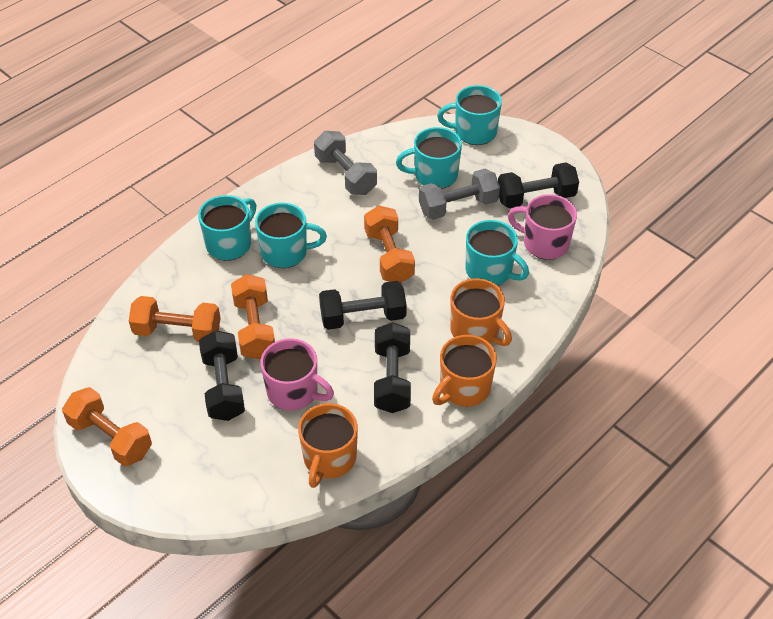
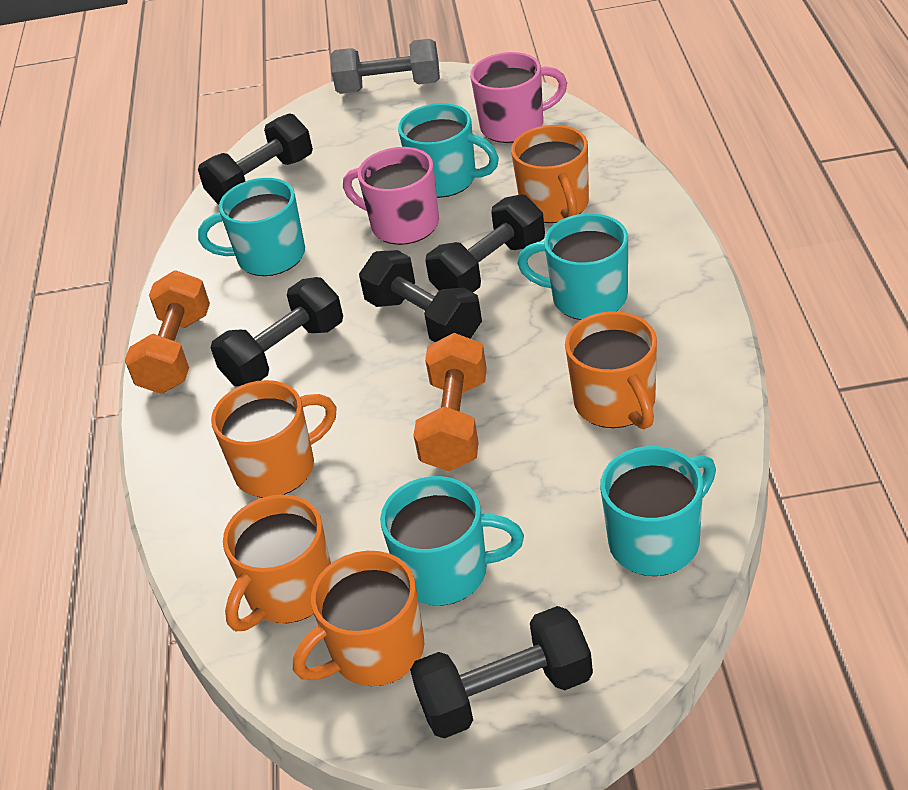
black dumbbell: 4 -> 5
grey dumbbell: 2 -> 1
orange dumbbell: 4 -> 2
orange mug: 3 -> 5

